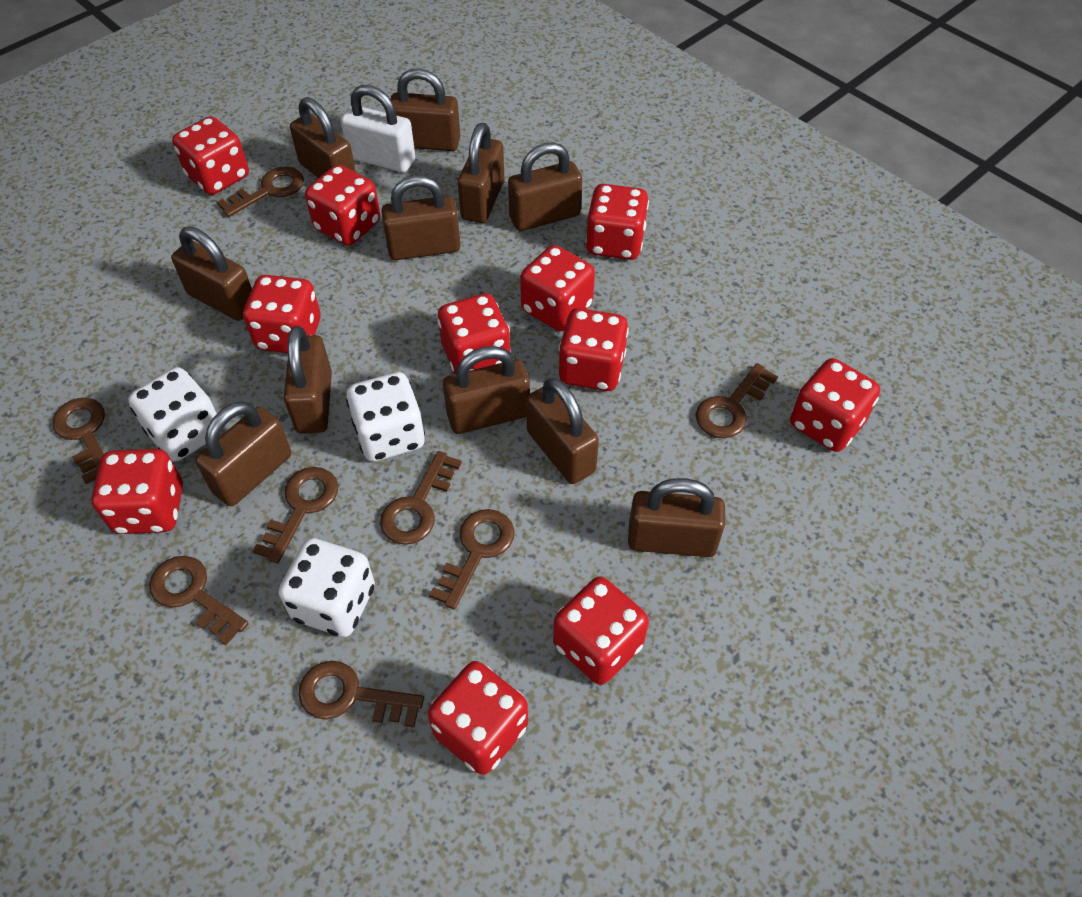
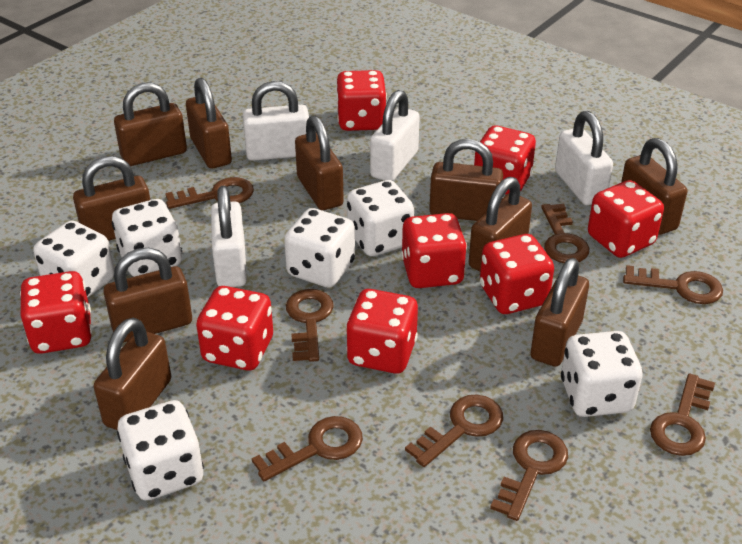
brown padlock: 11 -> 10
red dice: 11 -> 8
white dice: 3 -> 6
white padlock: 1 -> 4

